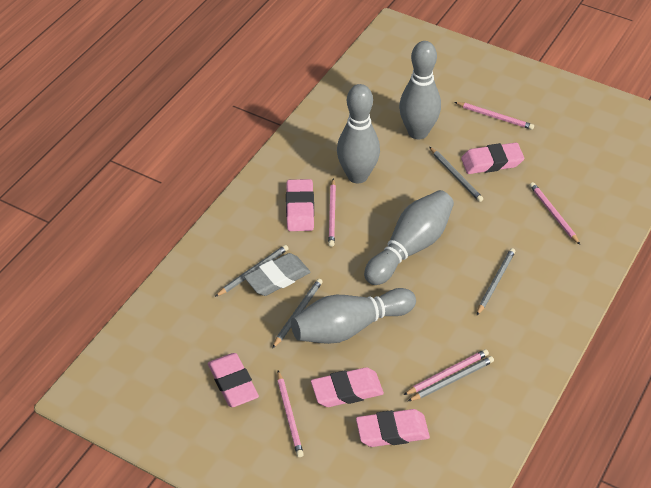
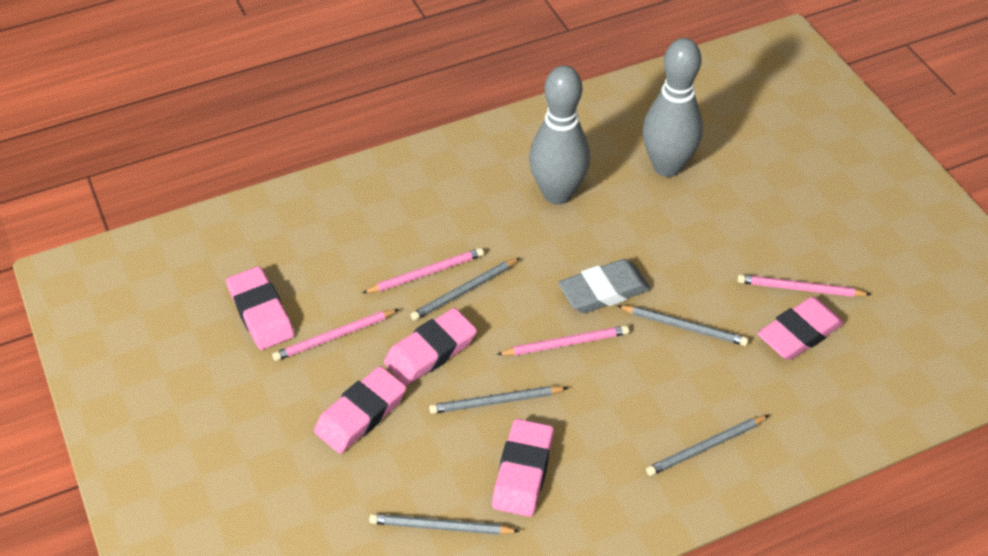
grey bowling pin: 4 -> 2
pink pencil: 5 -> 4

